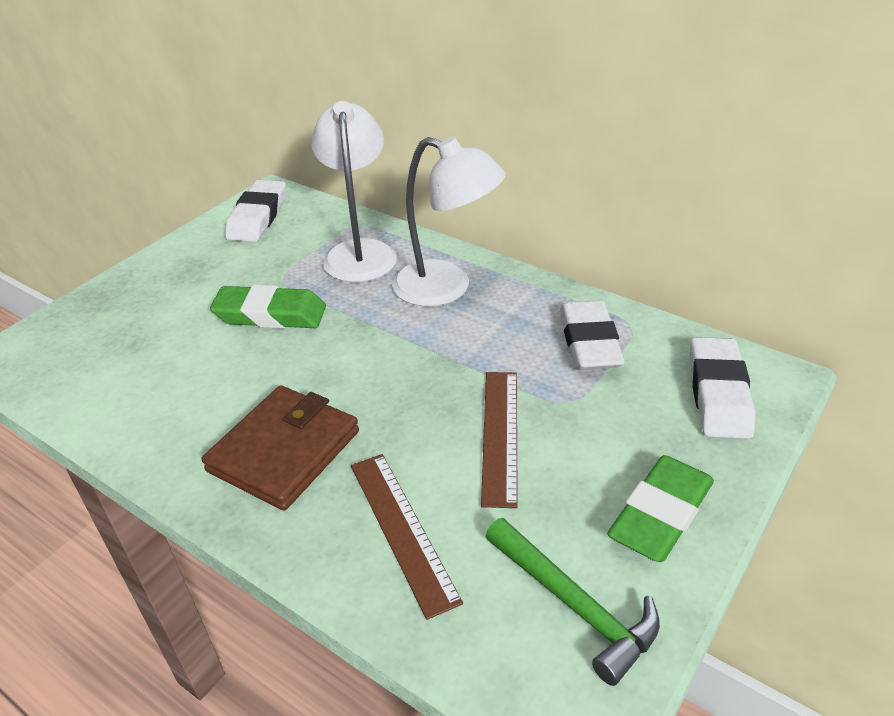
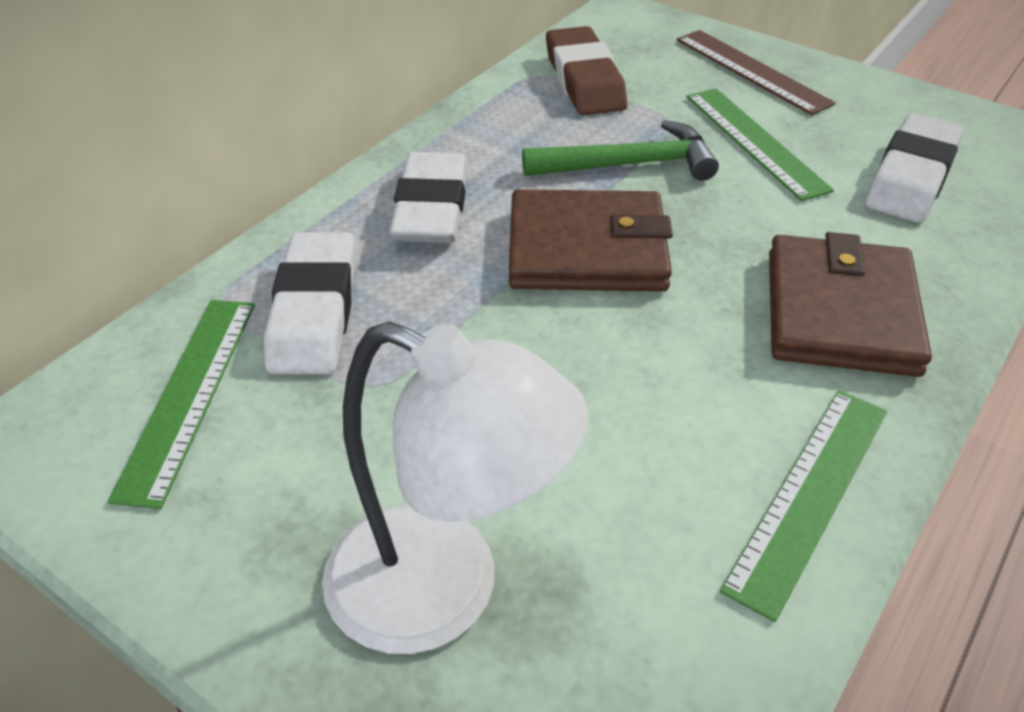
brown eraser: 0 -> 1
brown ruler: 2 -> 1
brown wallet: 1 -> 2
green eraser: 2 -> 0
green ruler: 0 -> 3
white lamp: 2 -> 1

